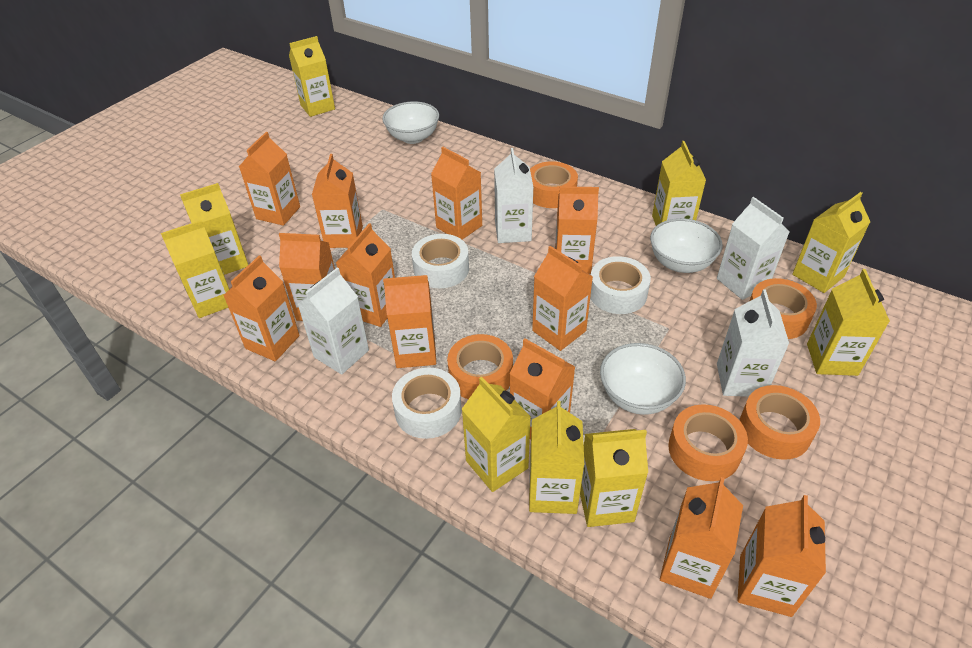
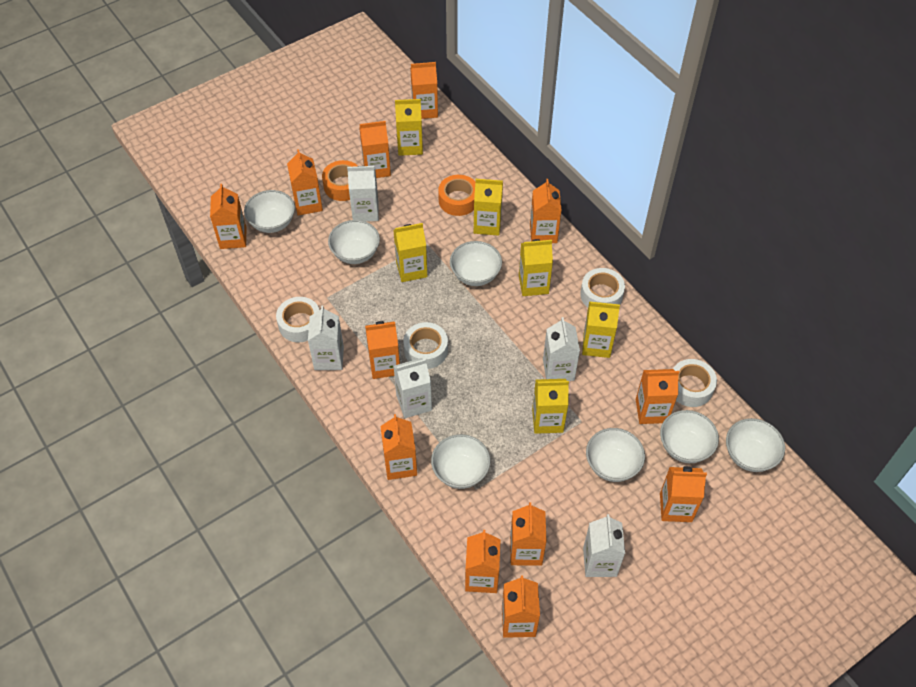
orange tape: 5 -> 2
white bowl: 3 -> 7
white carton: 4 -> 5
white tape: 3 -> 4
yellow carton: 9 -> 6

